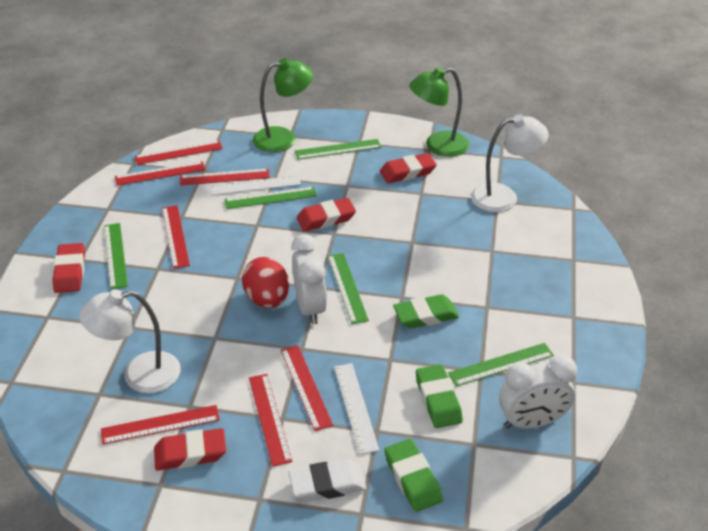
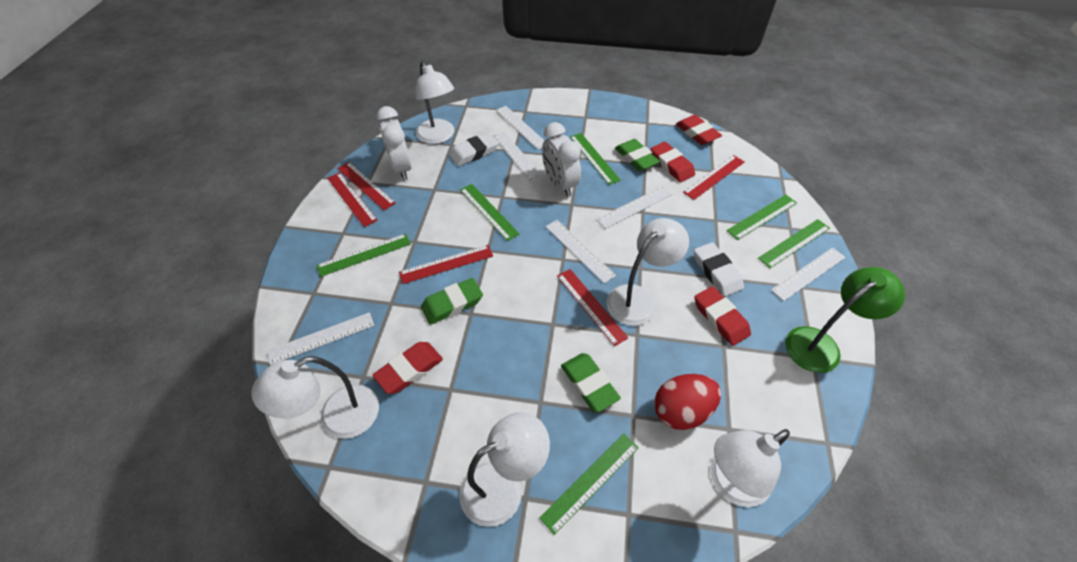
green lamp: 2 -> 1
green ruler: 5 -> 6
red ruler: 7 -> 5
white eraser: 1 -> 2
white lamp: 2 -> 5
white ruler: 2 -> 6

